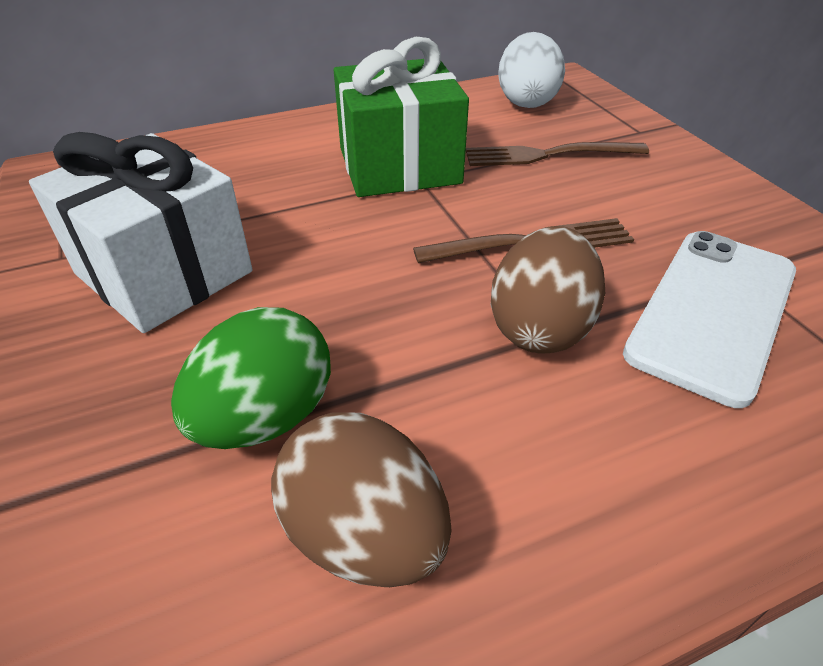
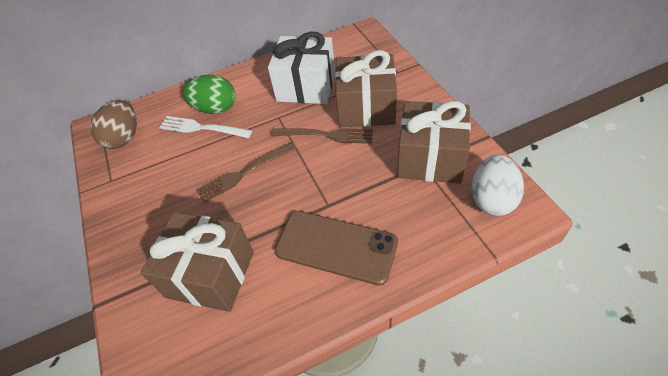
brown egg: 2 -> 1
brown gift: 0 -> 3
brown phone: 0 -> 1
green gift: 1 -> 0
white fork: 0 -> 1
white phone: 1 -> 0

